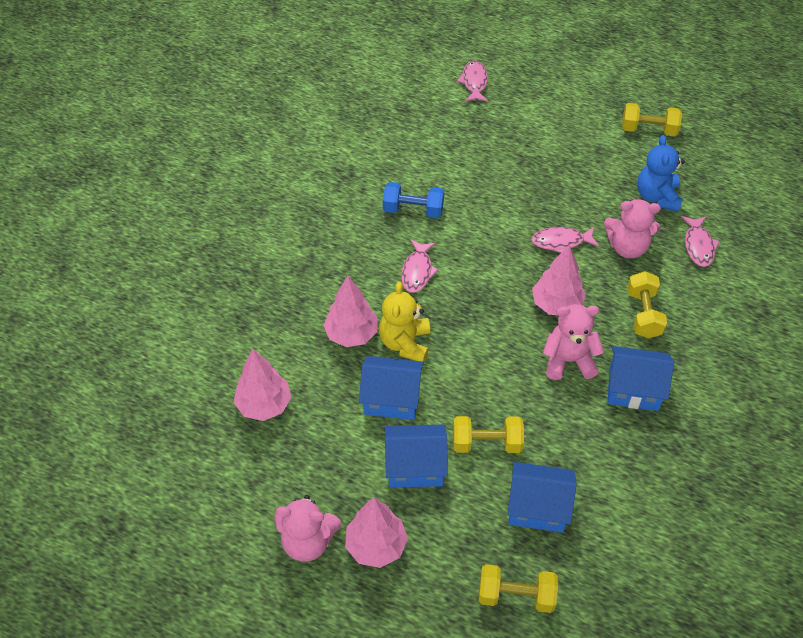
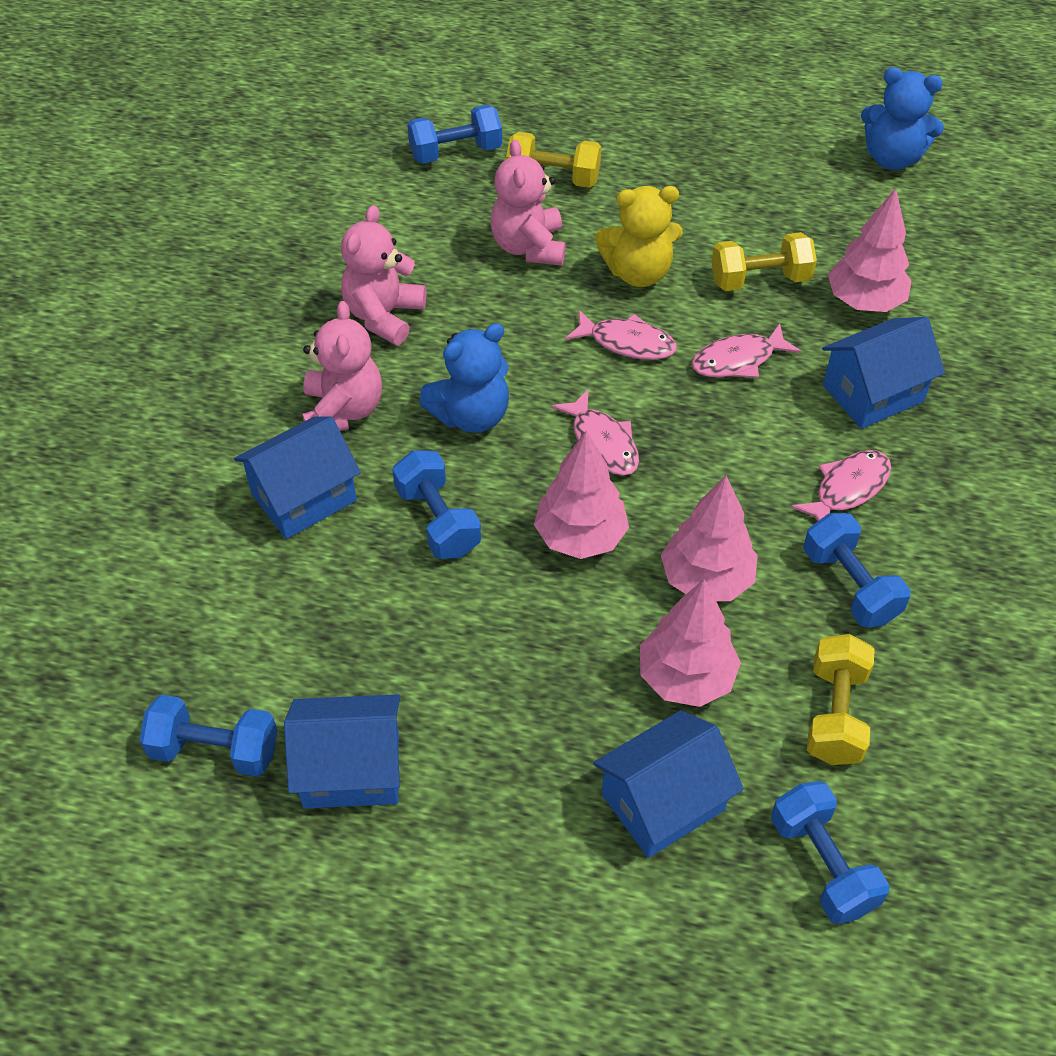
blue dumbbell: 1 -> 5
blue teddy bear: 1 -> 2
yellow dumbbell: 4 -> 3

